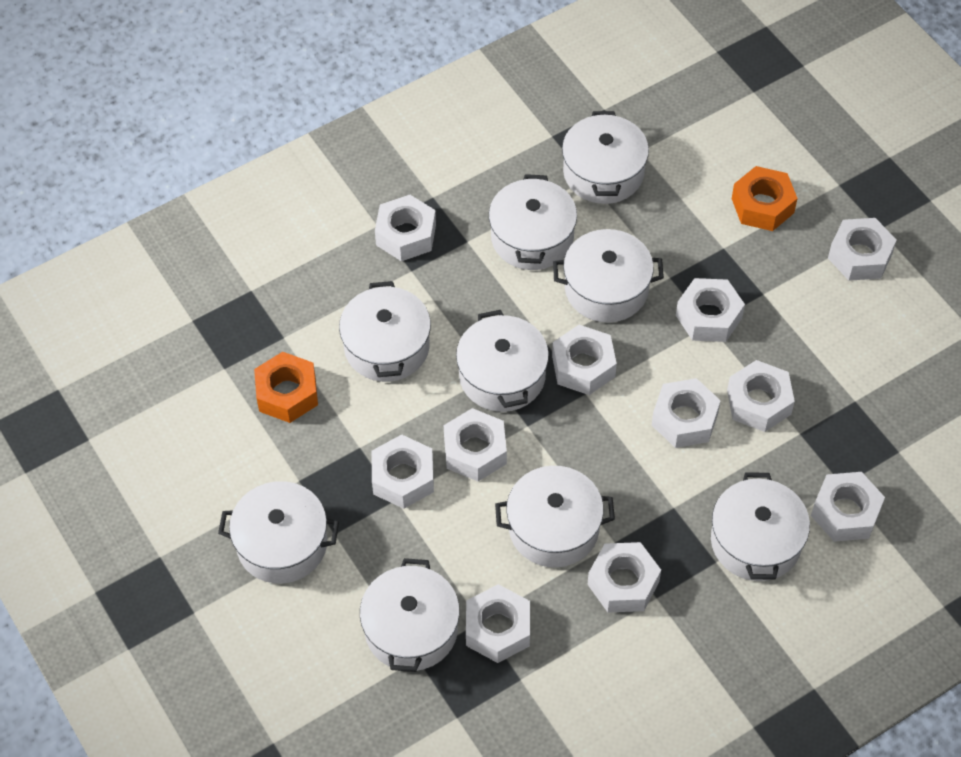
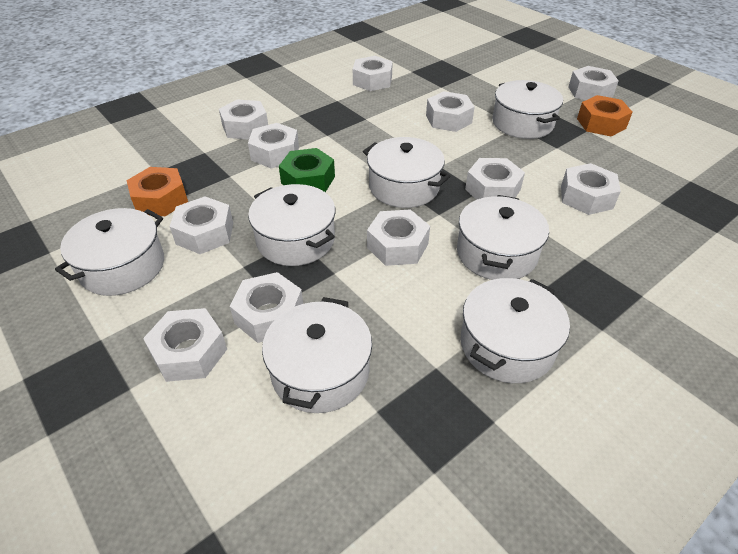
green nut: 0 -> 1
white pot: 9 -> 7

